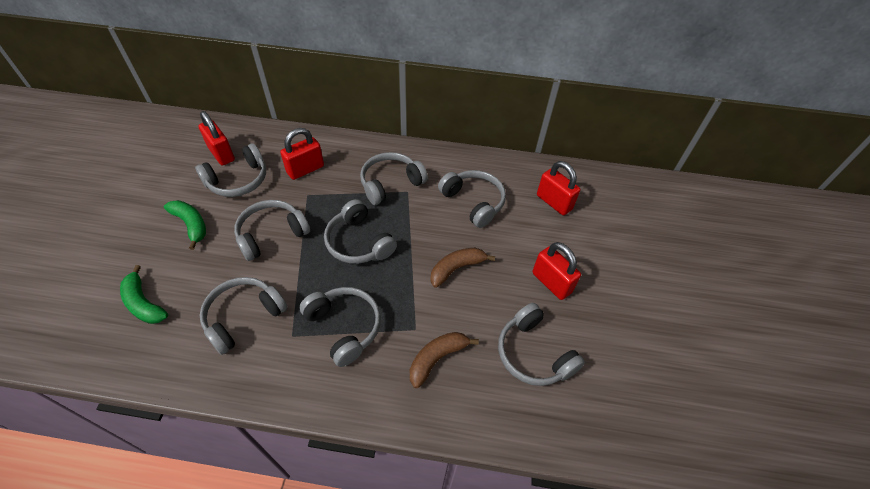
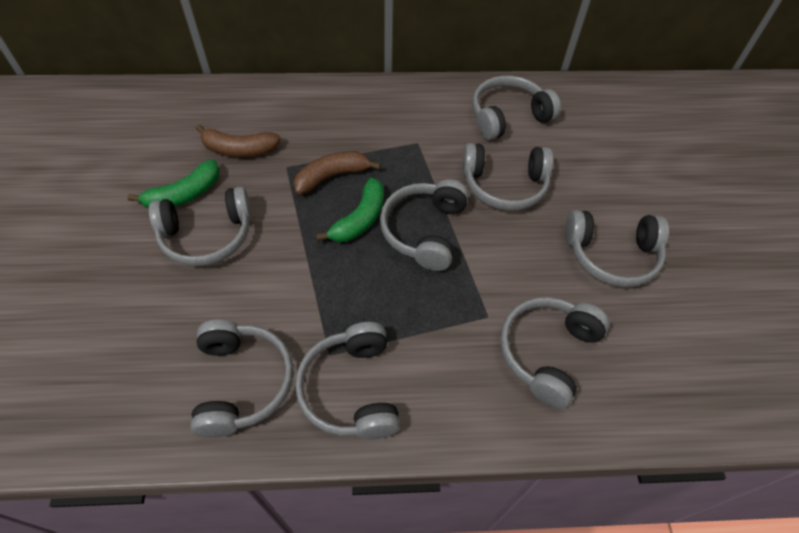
red padlock: 4 -> 0

